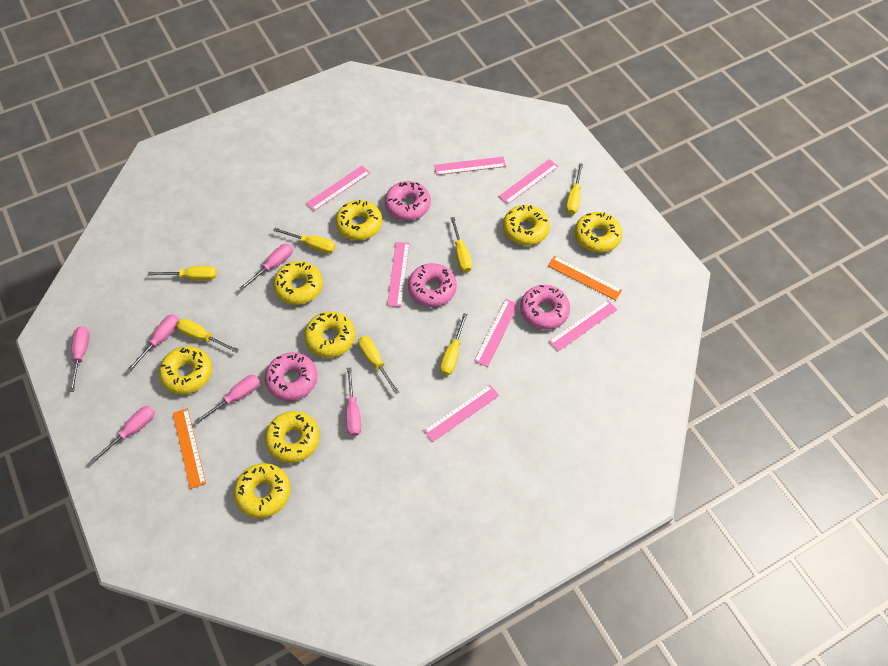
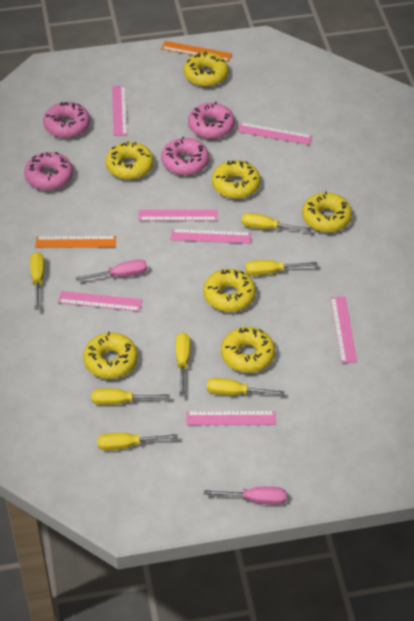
pink screwdriver: 6 -> 2
yellow donut: 8 -> 7

